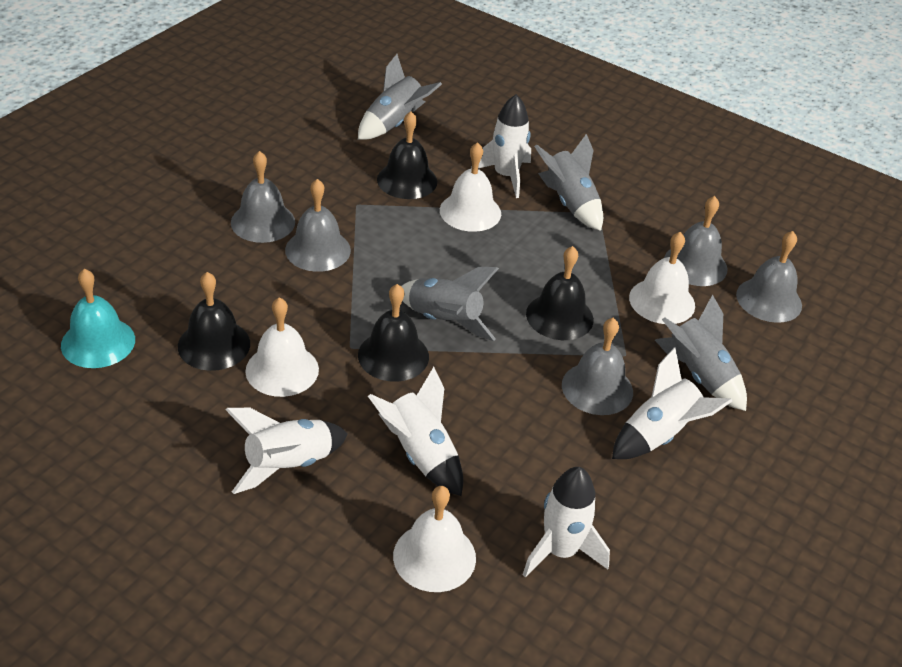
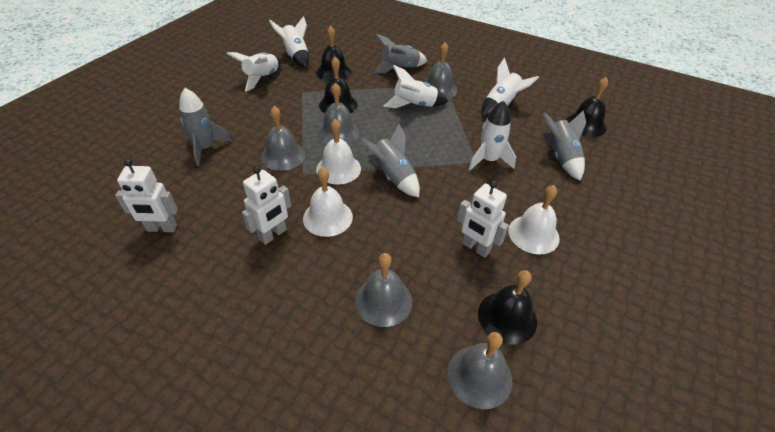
turquoise bell: 1 -> 0
white bell: 4 -> 3
white robot: 0 -> 3

